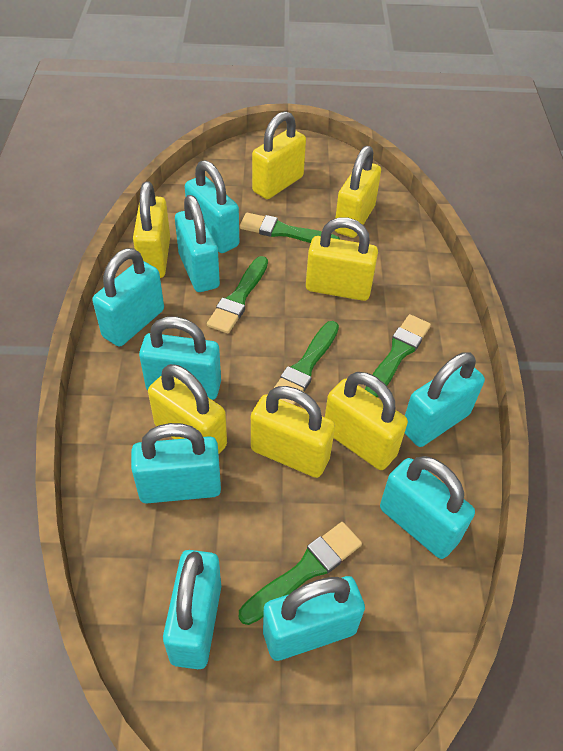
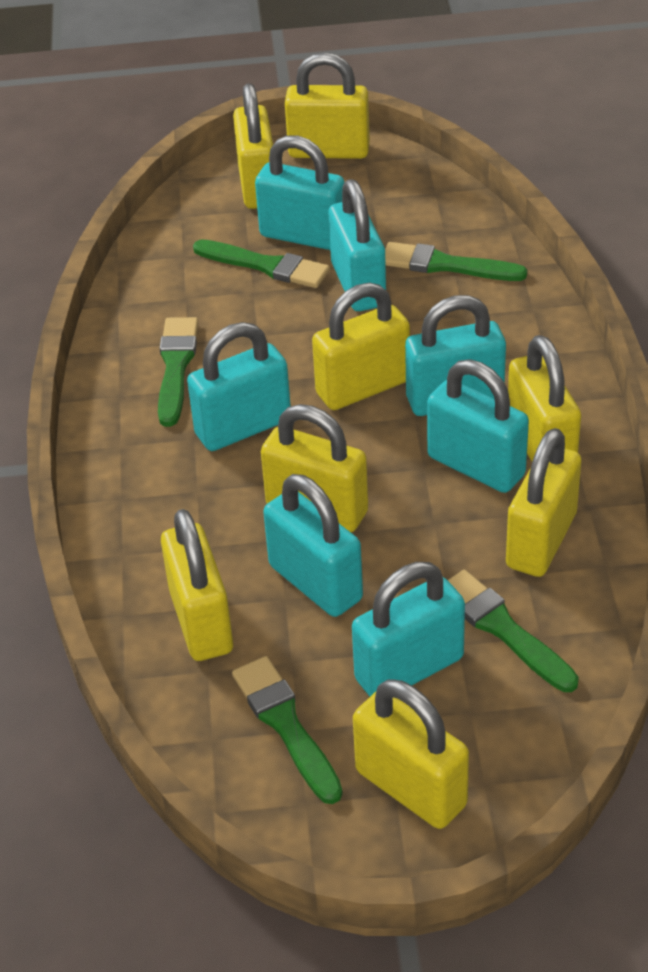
turquoise padlock: 9 -> 7
yellow padlock: 7 -> 8

